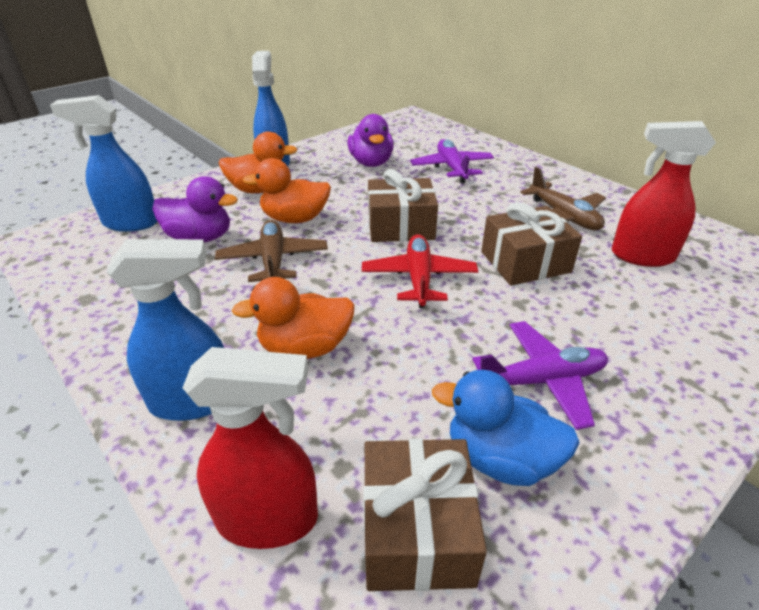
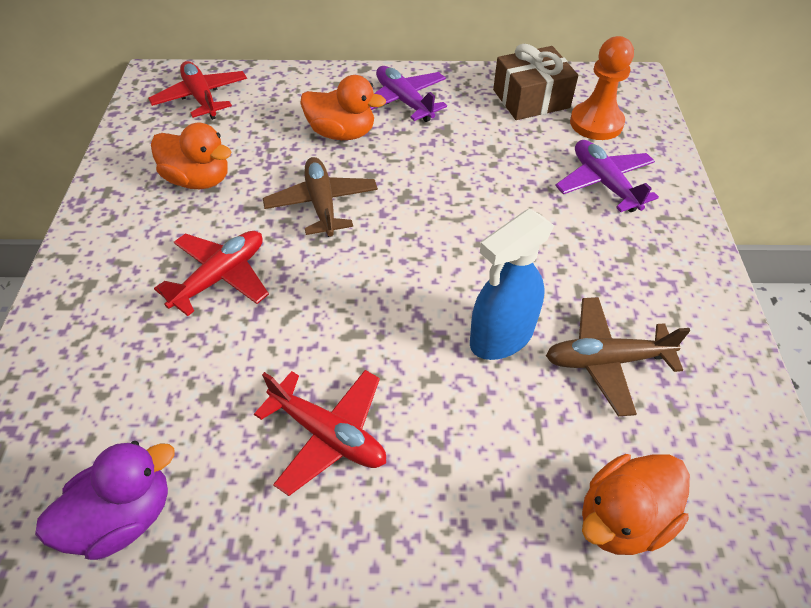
blue duck: 1 -> 0
blue spray bottle: 3 -> 1
brown gift: 3 -> 1
orange pawn: 0 -> 1
purple duck: 2 -> 1
red plane: 1 -> 3
red spray bottle: 2 -> 0

